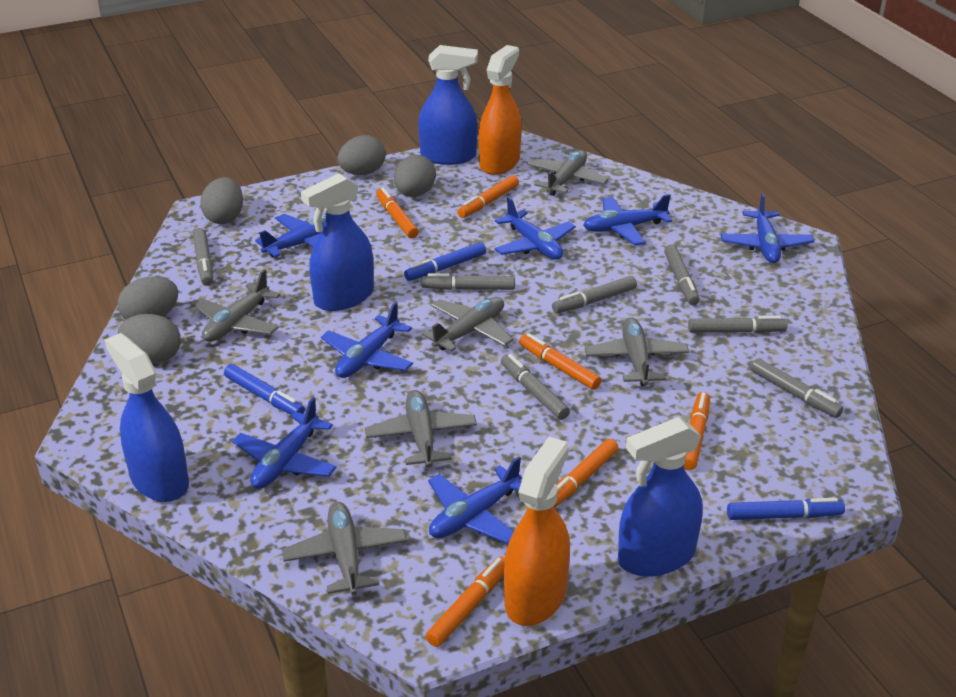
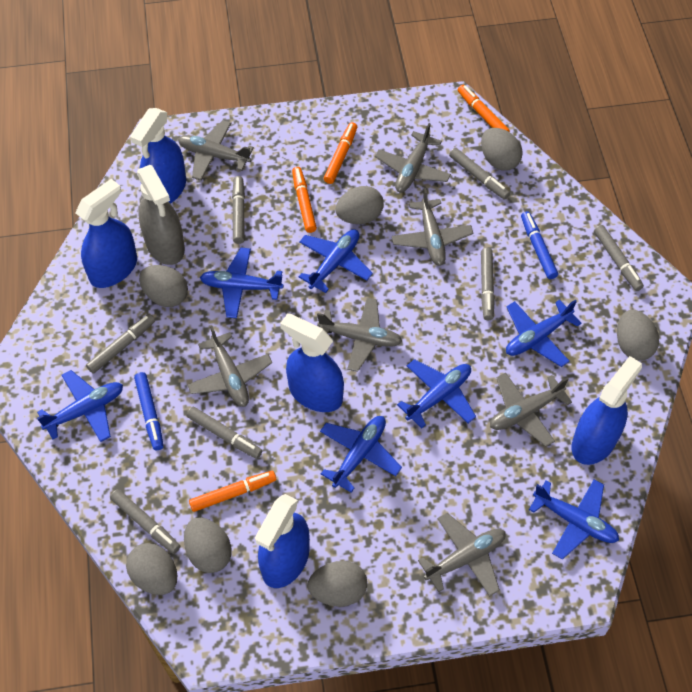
blue marker: 3 -> 2
blue spray bottle: 4 -> 5
grey egg: 5 -> 7
grey plane: 6 -> 7
grey spray bottle: 0 -> 1
orange marker: 6 -> 4
orange spray bottle: 2 -> 0

